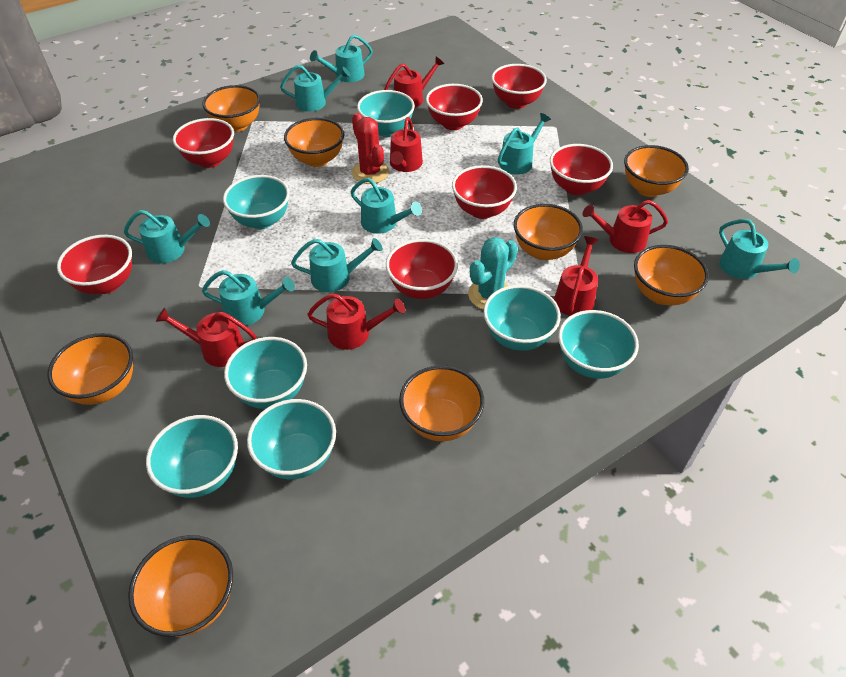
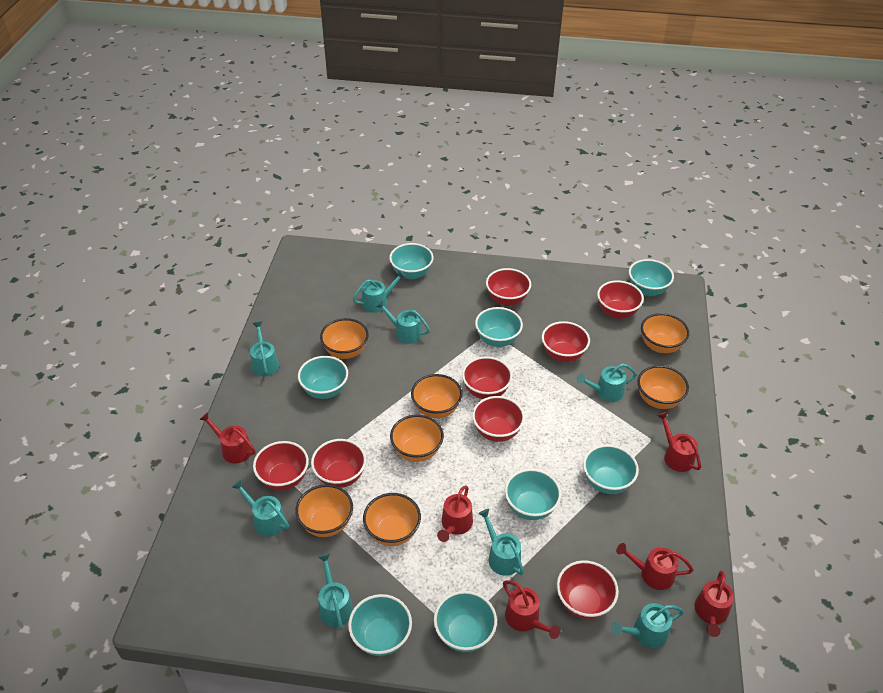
orange bowl: 8 -> 7
red bowl: 7 -> 8
red cactus: 1 -> 0
turquoise bowl: 7 -> 8
turquoise cactus: 1 -> 0

